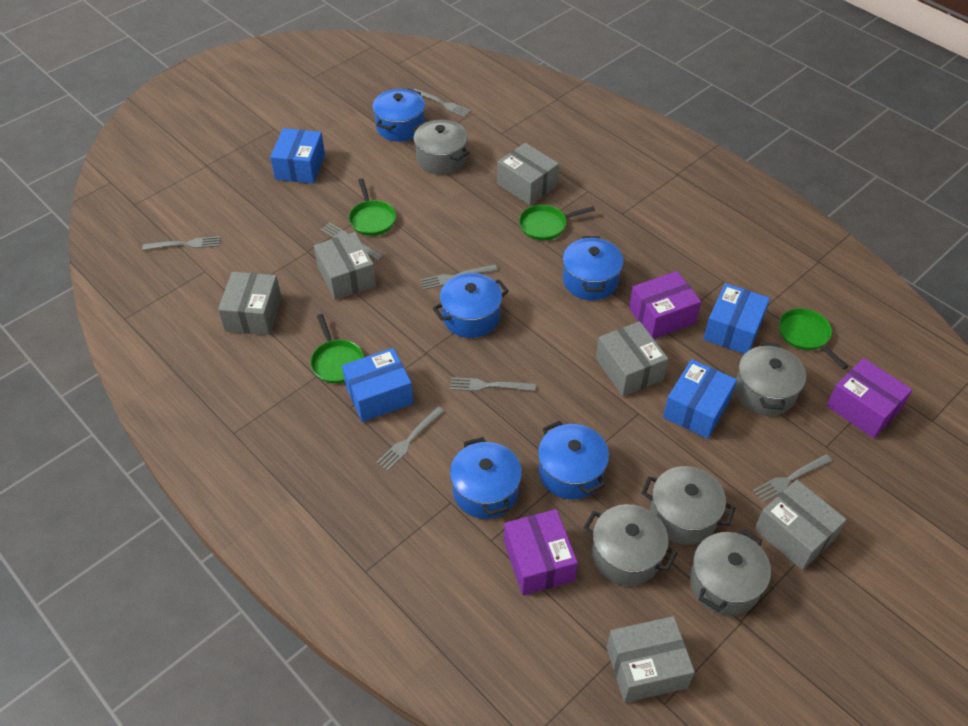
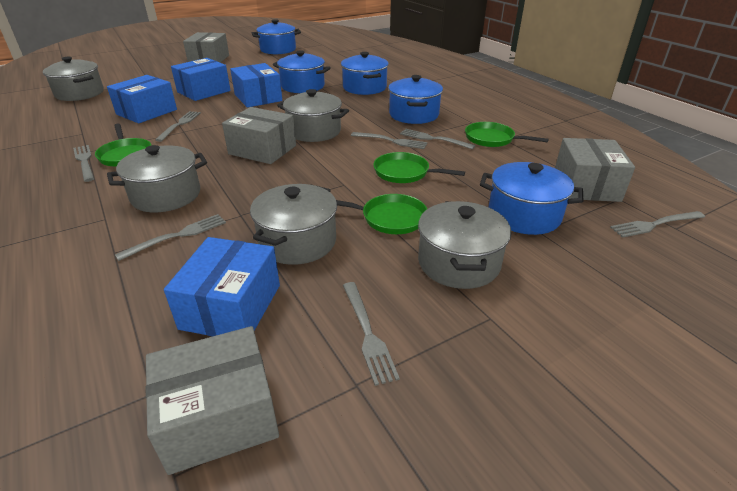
grey box: 6 -> 4
purple box: 3 -> 0

